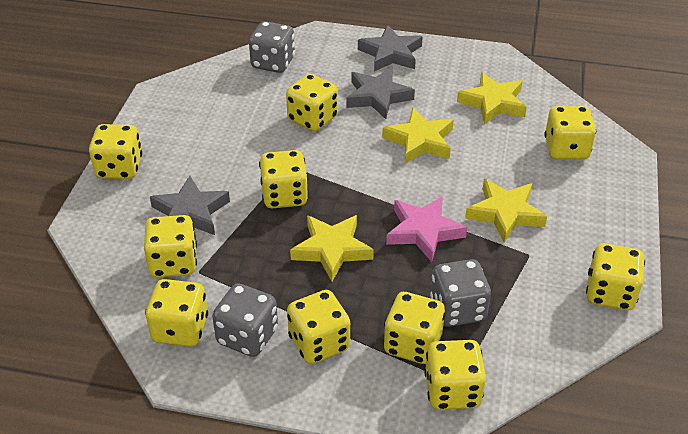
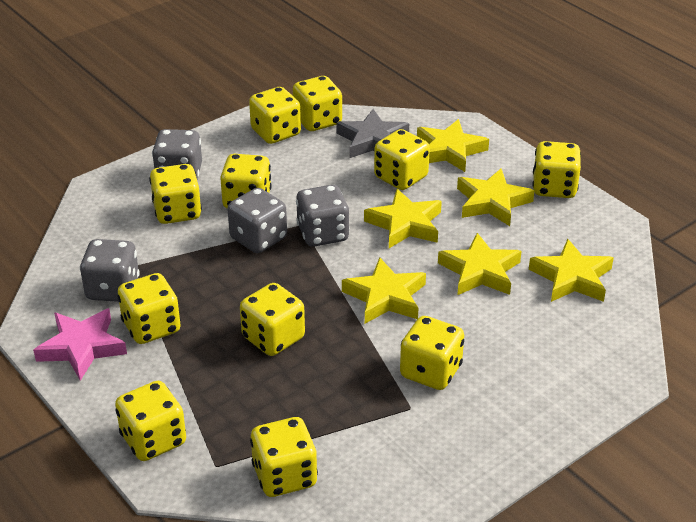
grey dice: 3 -> 4
grey star: 3 -> 1
yellow dice: 10 -> 11
yellow star: 4 -> 6

